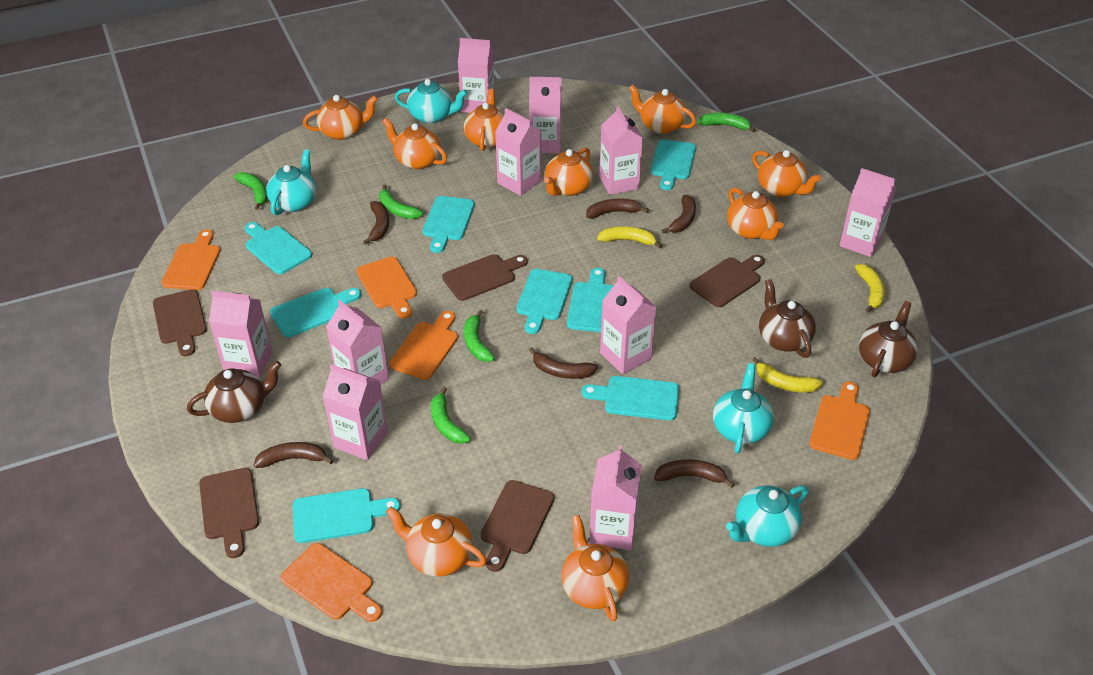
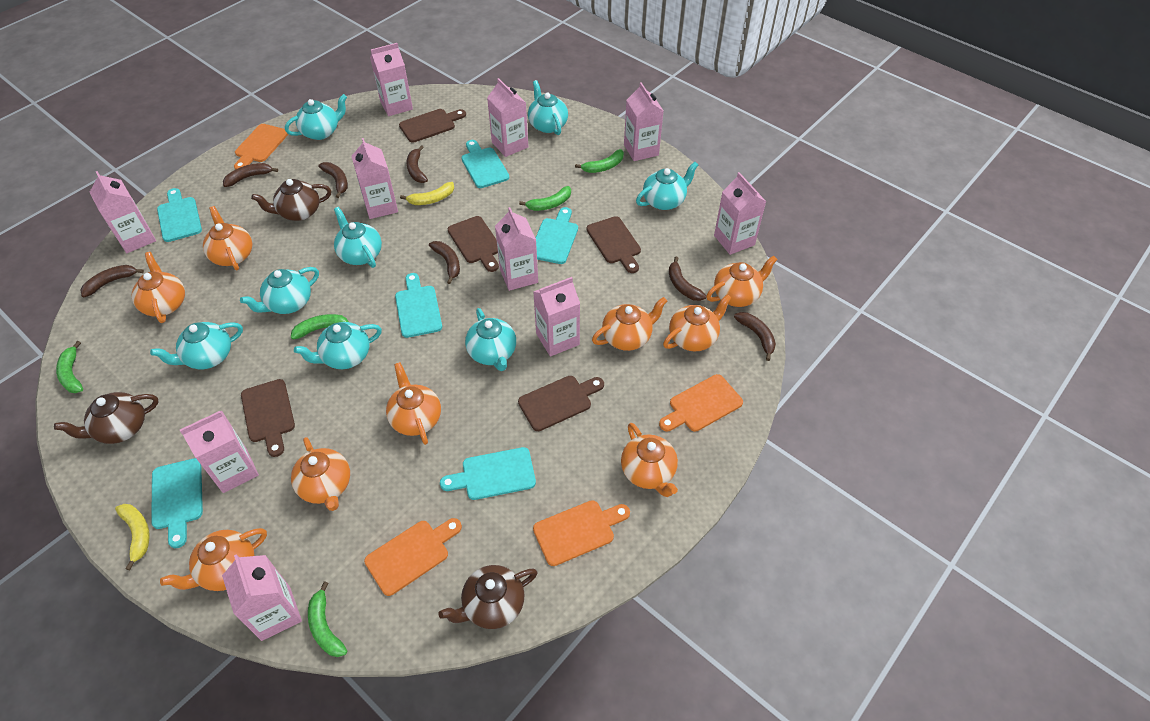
brown banana: 6 -> 7
orange cutting board: 5 -> 4
turquoise cutting board: 8 -> 6
turquoise teapot: 4 -> 8
yellow banana: 3 -> 2

